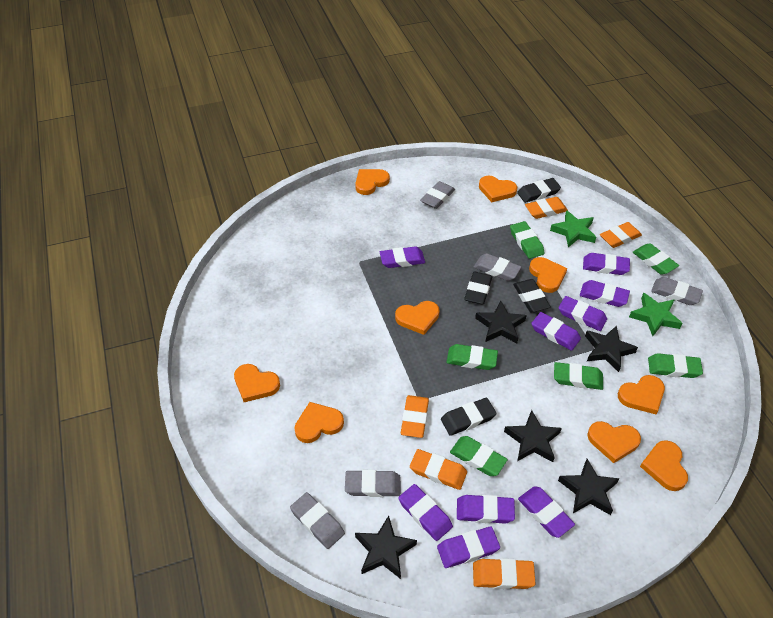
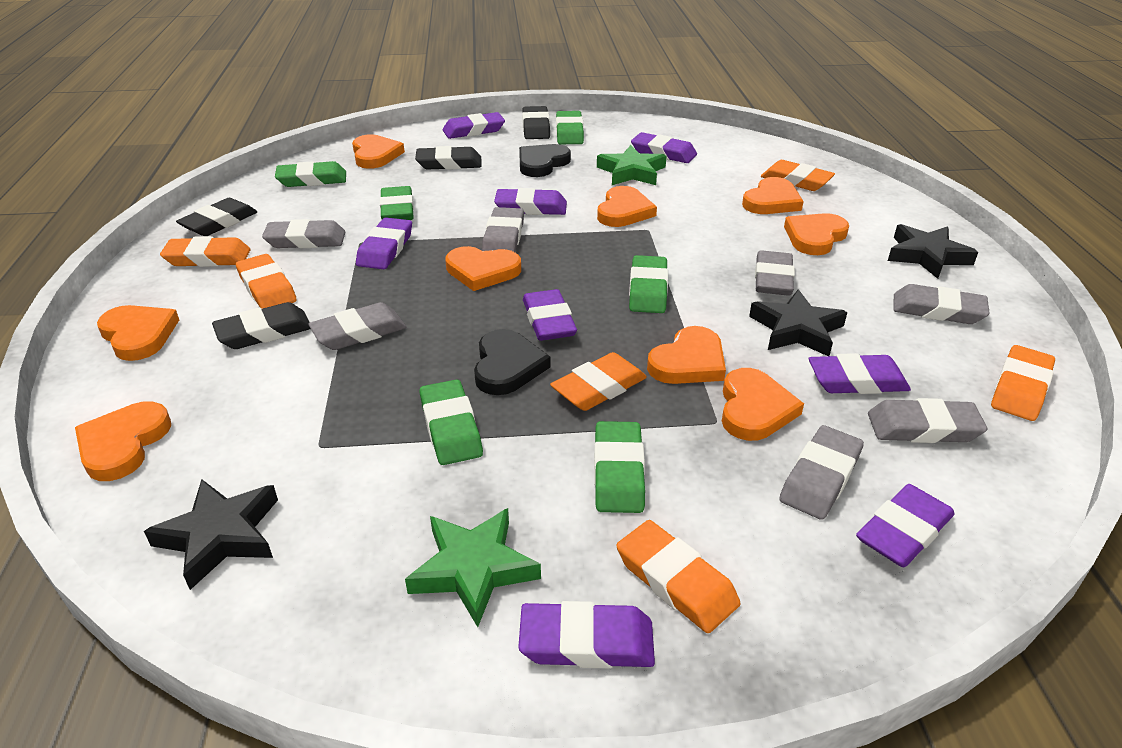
black heart: 0 -> 2
black star: 5 -> 3
grey eraser: 5 -> 7
orange eraser: 5 -> 6
purple eraser: 9 -> 8

